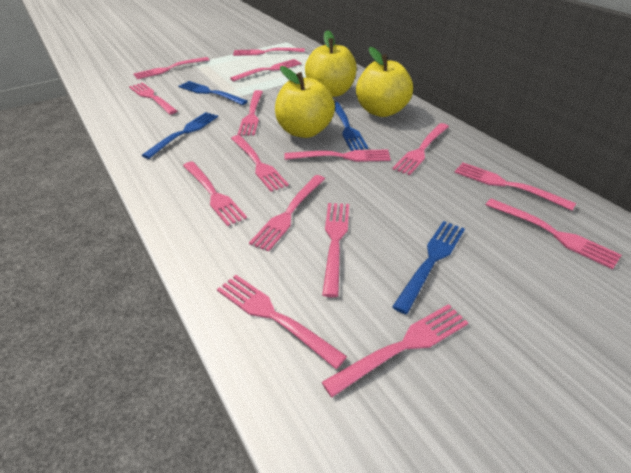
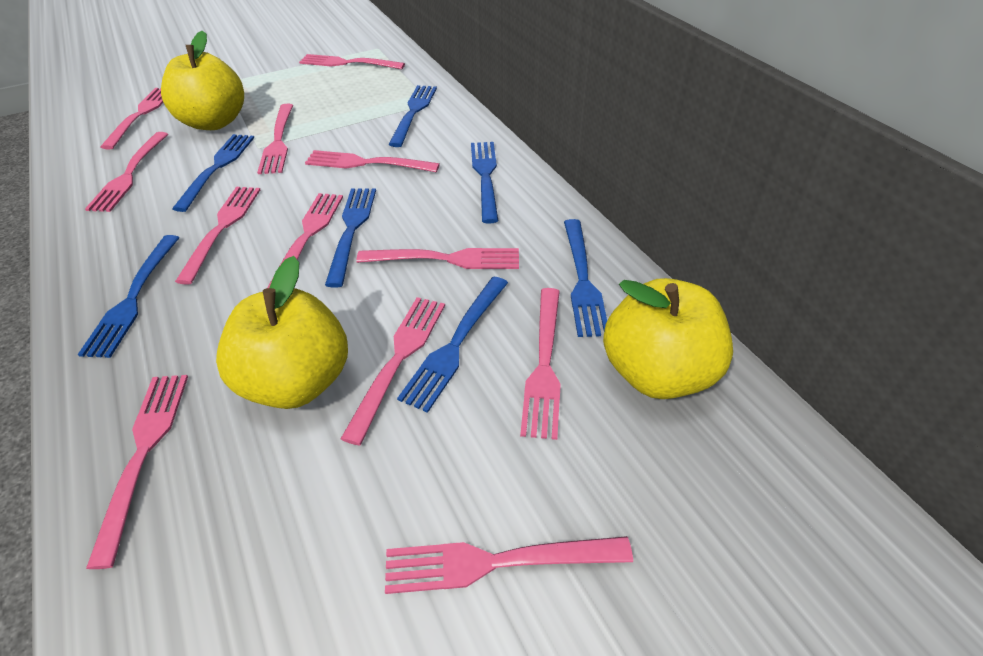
blue fork: 4 -> 7
pink fork: 15 -> 12

